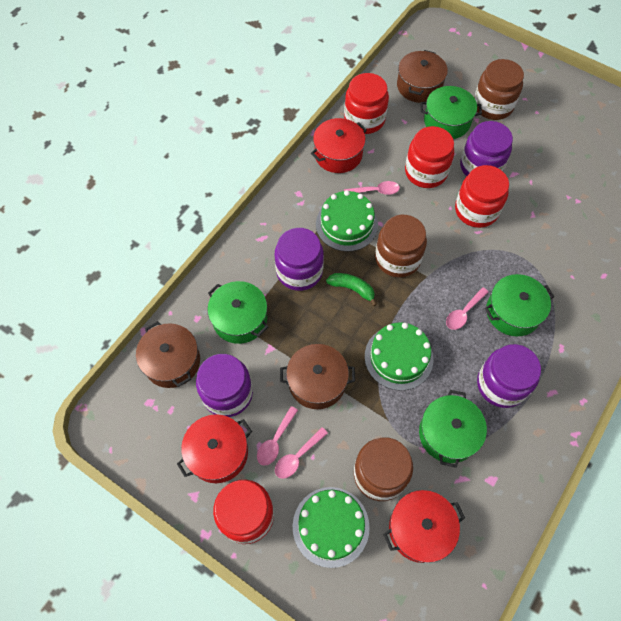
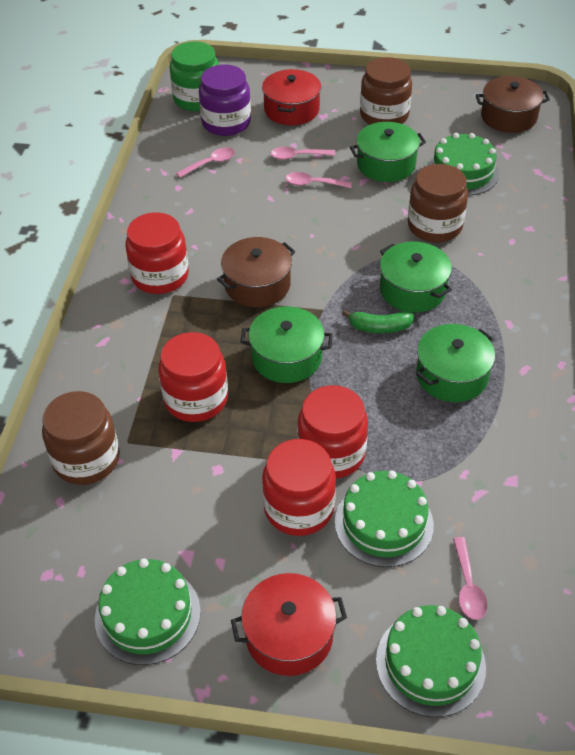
brown pot: 3 -> 2
green cake: 3 -> 4
green jar: 0 -> 1
purple jar: 4 -> 1
red pot: 3 -> 2

